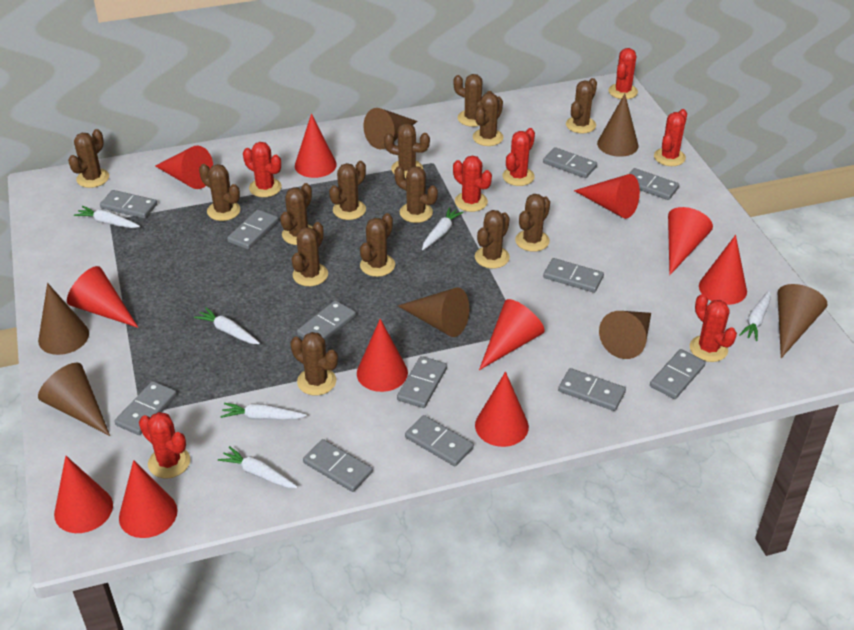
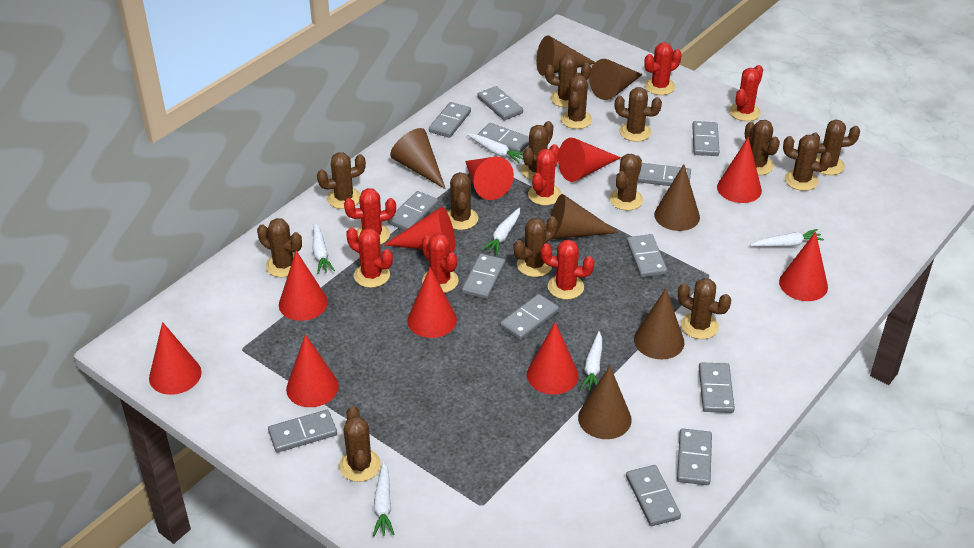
grey domino: 12 -> 13
red cone: 11 -> 10

